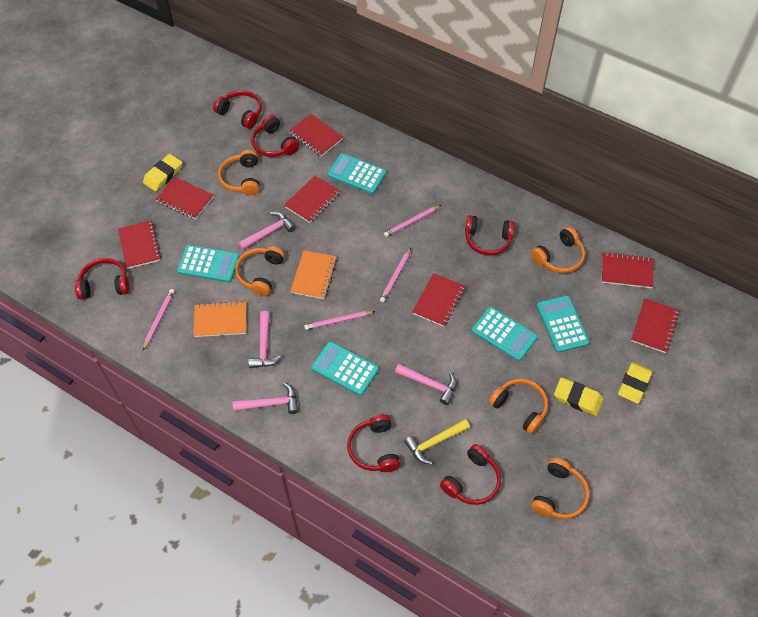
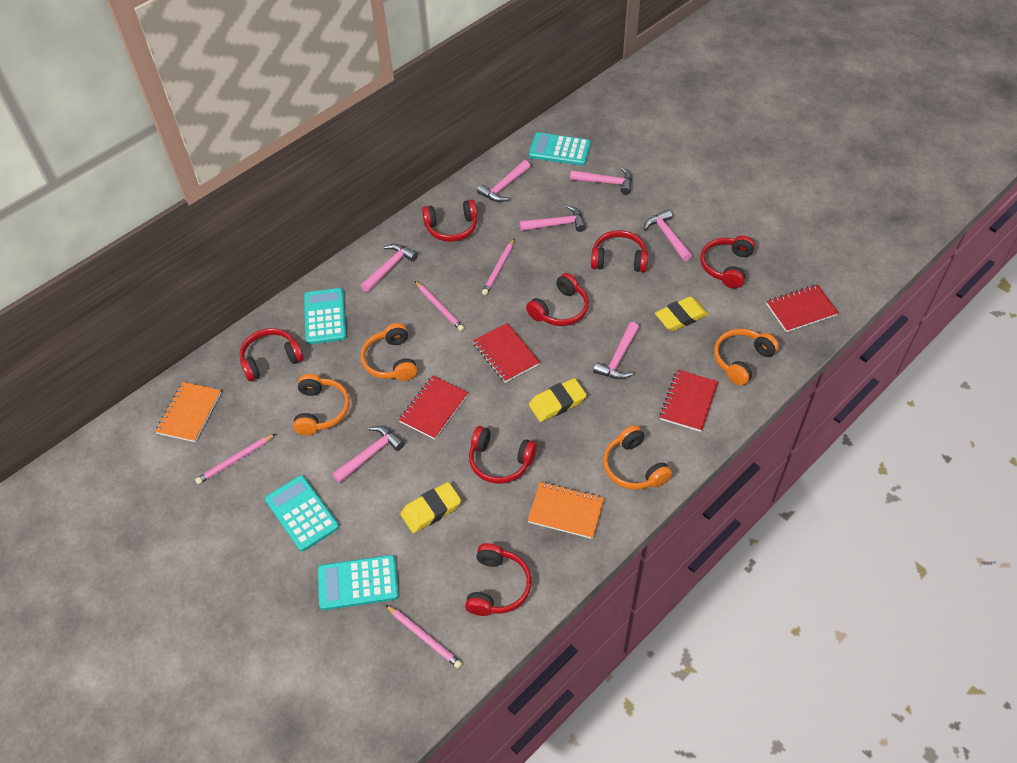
orange headphones: 5 -> 4
pink hammer: 4 -> 7
red headphones: 6 -> 7
red notebook: 7 -> 4
turquoise calculator: 5 -> 4
yellow hammer: 1 -> 0

